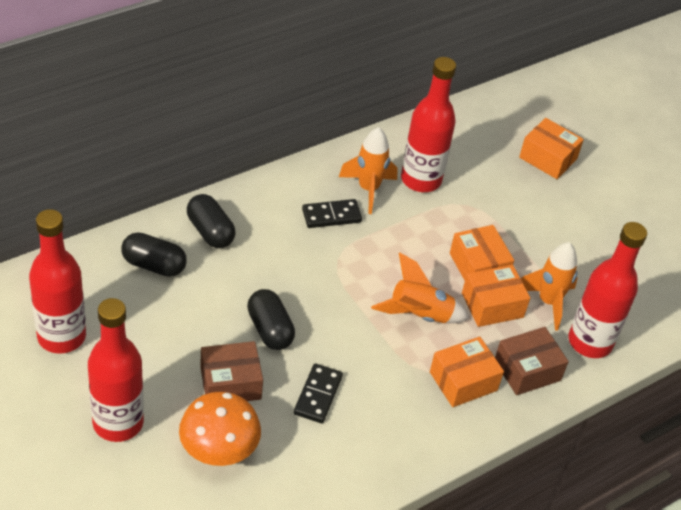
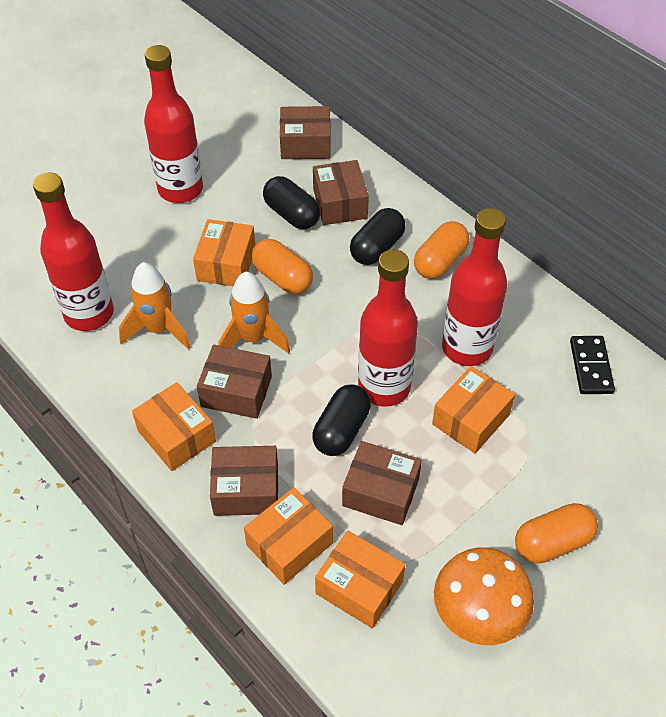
black domino: 2 -> 1
brown box: 2 -> 5
orange box: 4 -> 5
orange capsule: 0 -> 3
orange rocket: 3 -> 2

